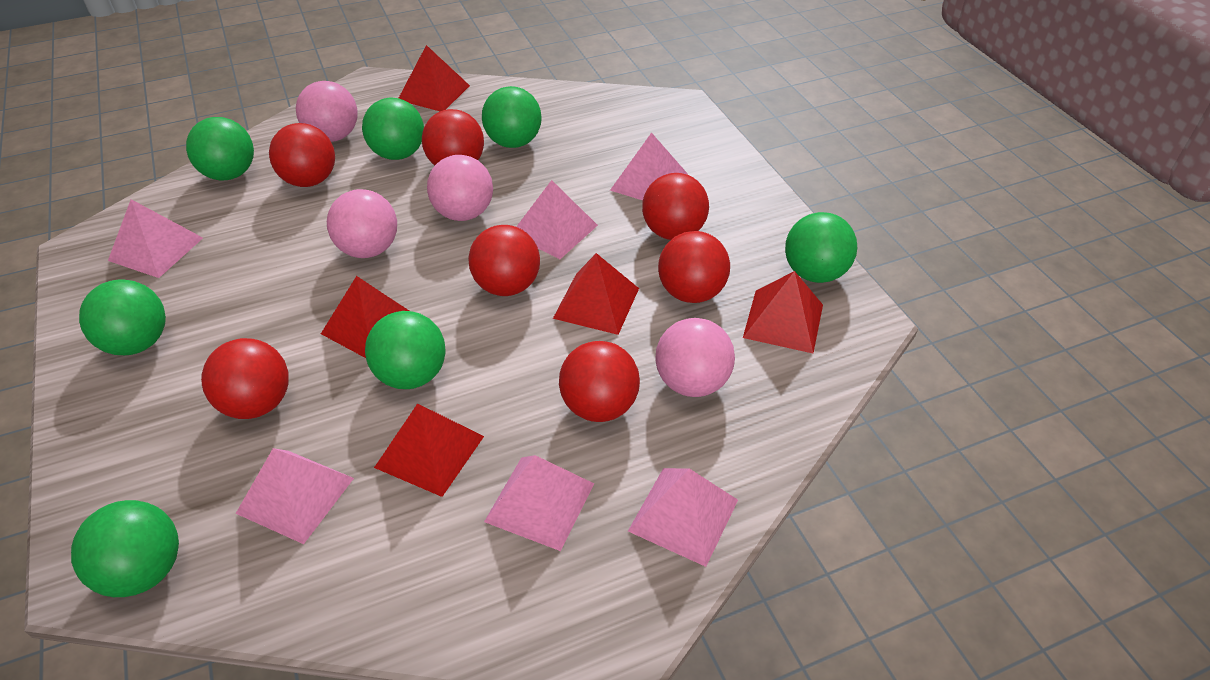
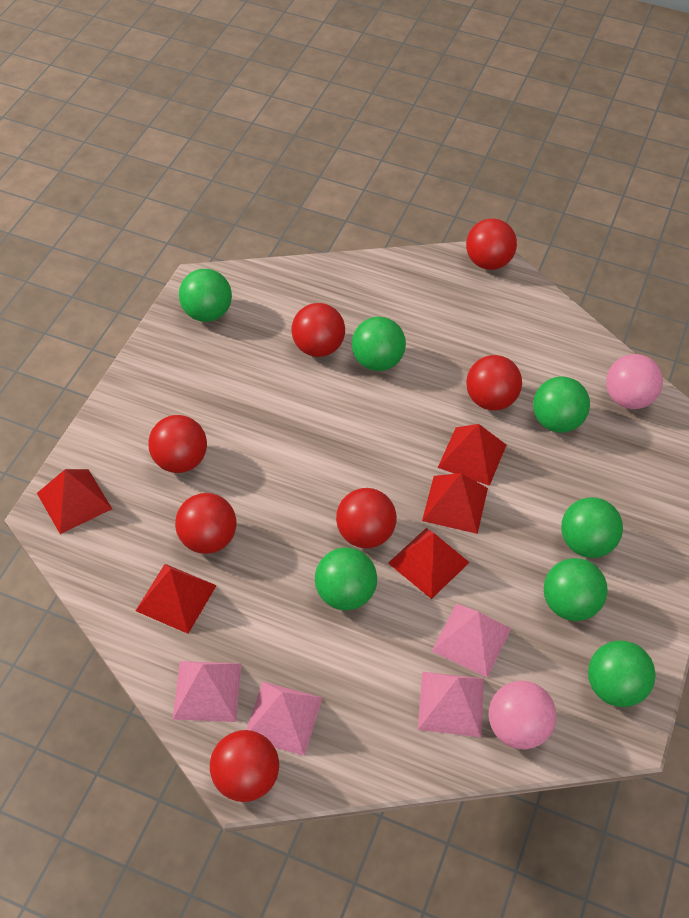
pink ball: 4 -> 2
pink pyramid: 6 -> 4

